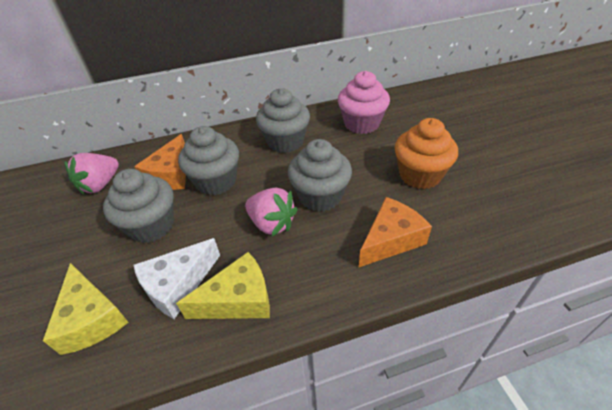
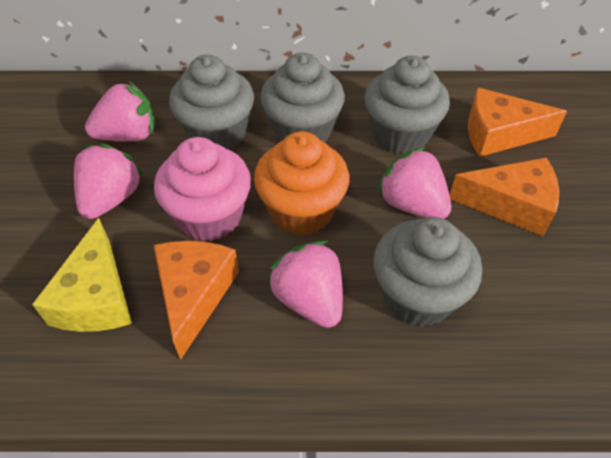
orange cheese: 2 -> 3
pink strawberry: 2 -> 4
white cheese: 1 -> 0
yellow cheese: 2 -> 1

